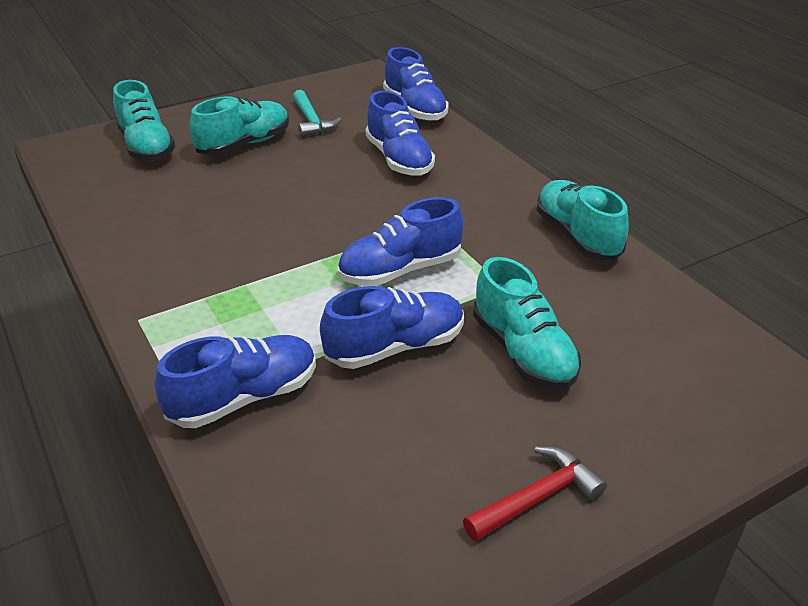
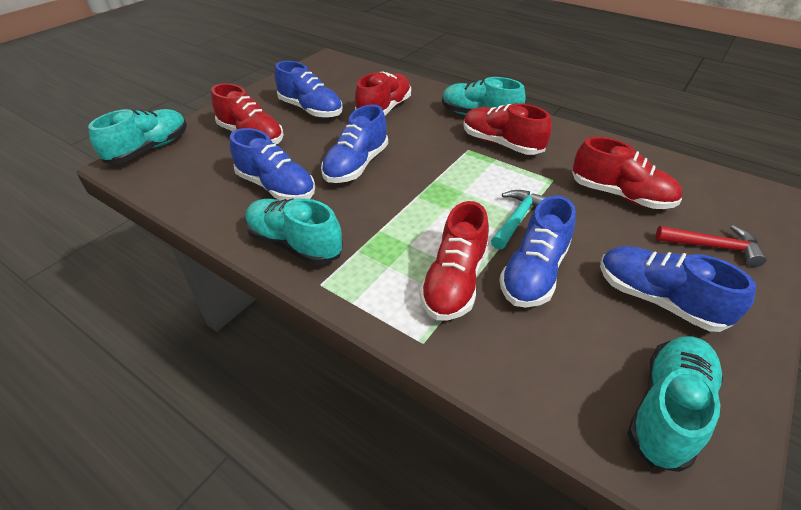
red shoe: 0 -> 5

